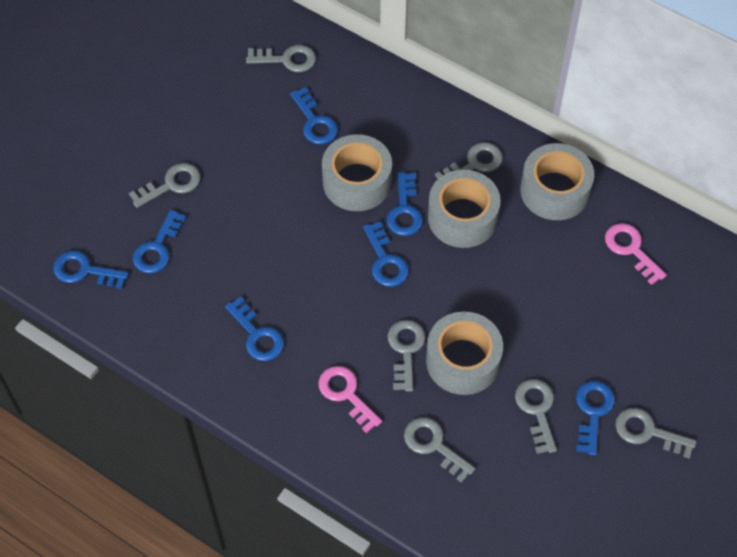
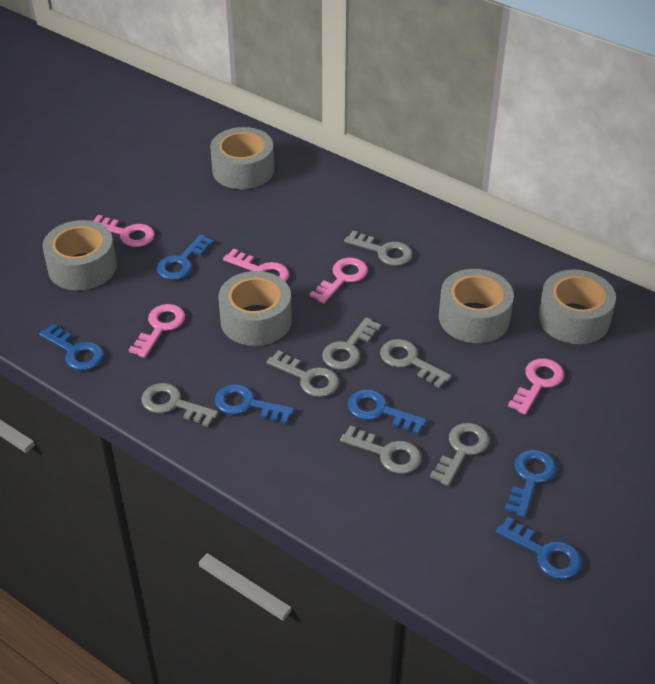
blue key: 7 -> 6
grey tape: 4 -> 5
pink key: 2 -> 5

